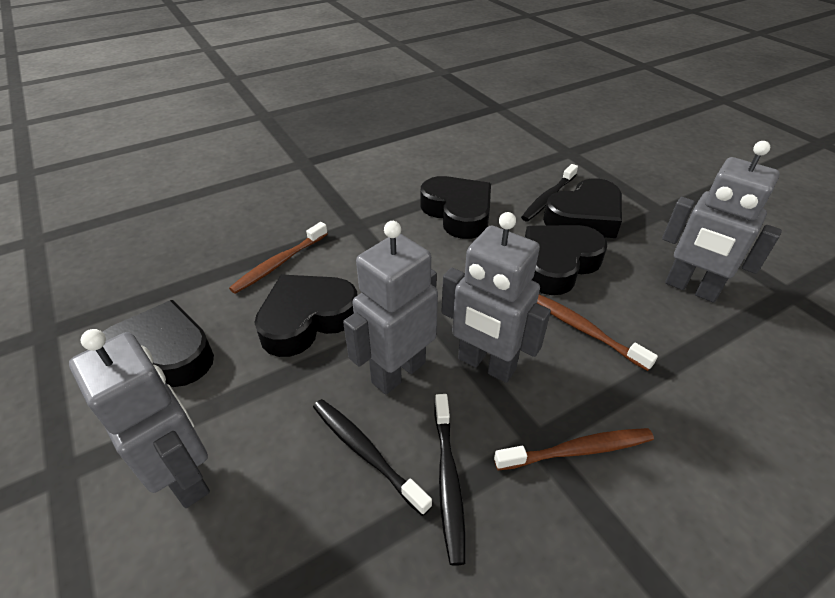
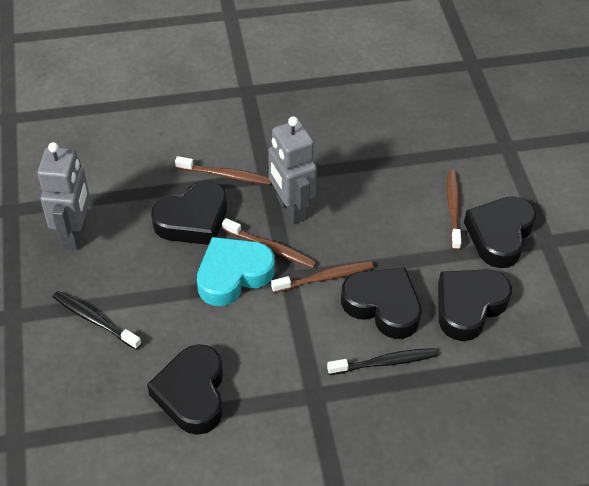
black toothbrush: 3 -> 2
brown toothbrush: 3 -> 4
grey robot: 4 -> 2
turquoise heart: 0 -> 1

